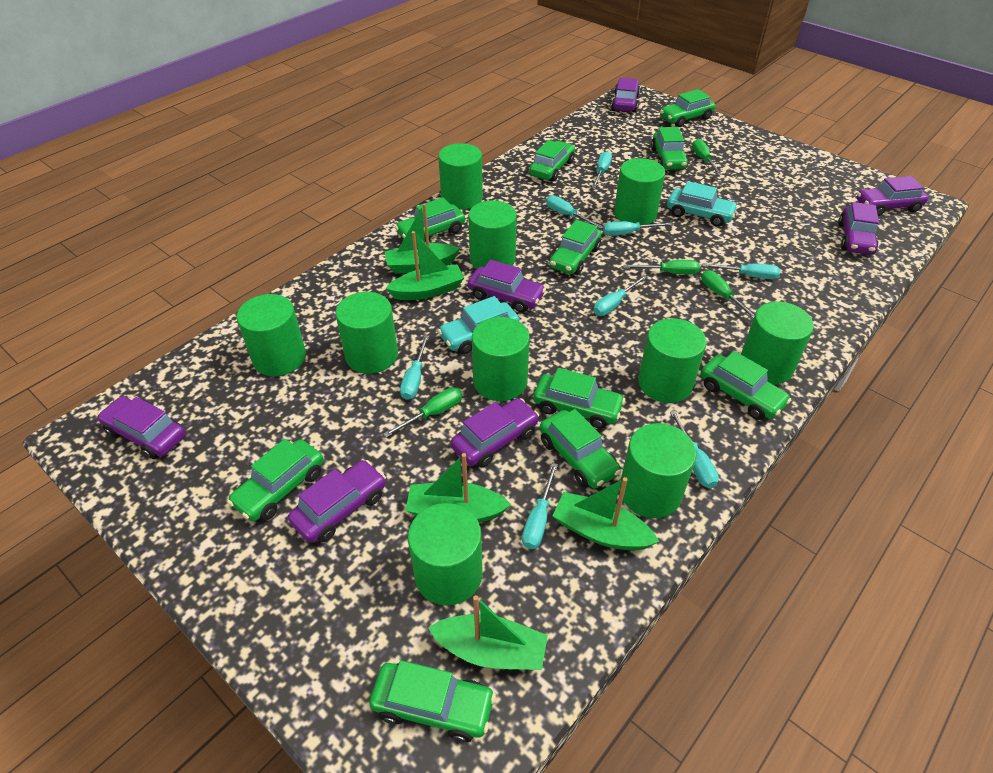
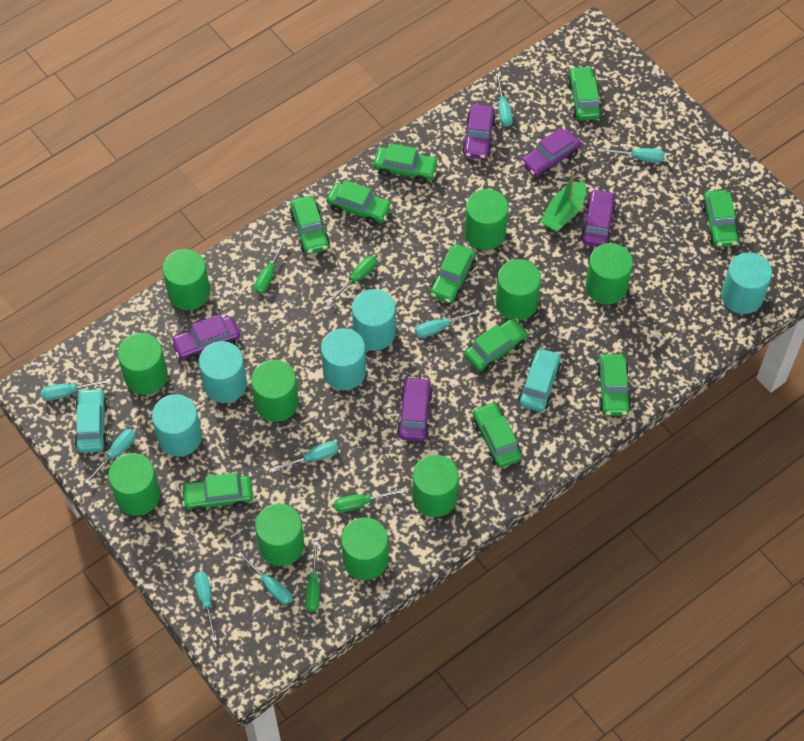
green boat: 5 -> 1
purple car: 7 -> 5
turquoise cylinder: 0 -> 5

